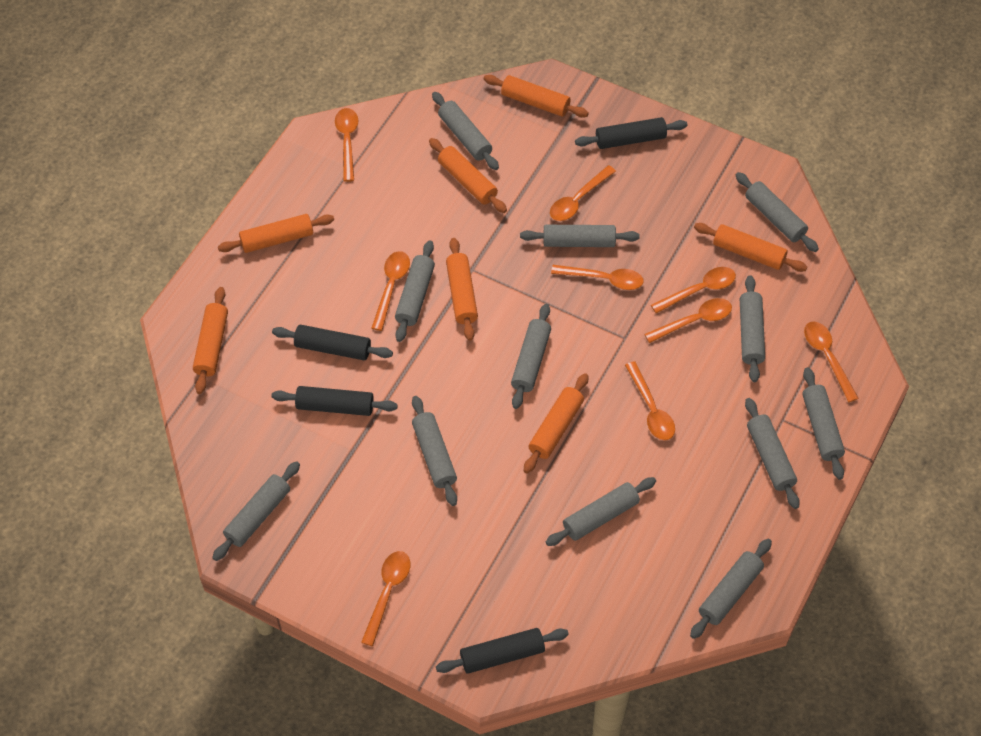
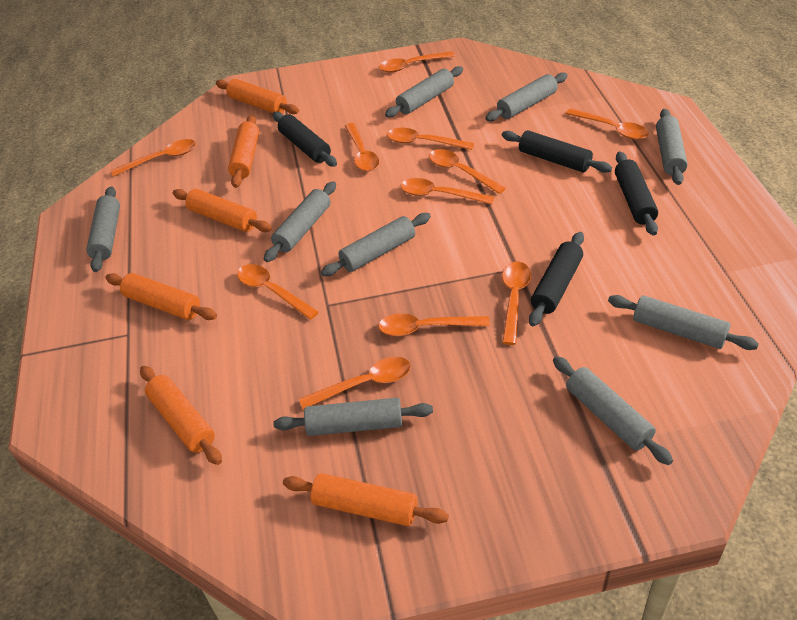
grey rolling pin: 12 -> 9
orange rolling pin: 7 -> 6
orange spoon: 9 -> 11

